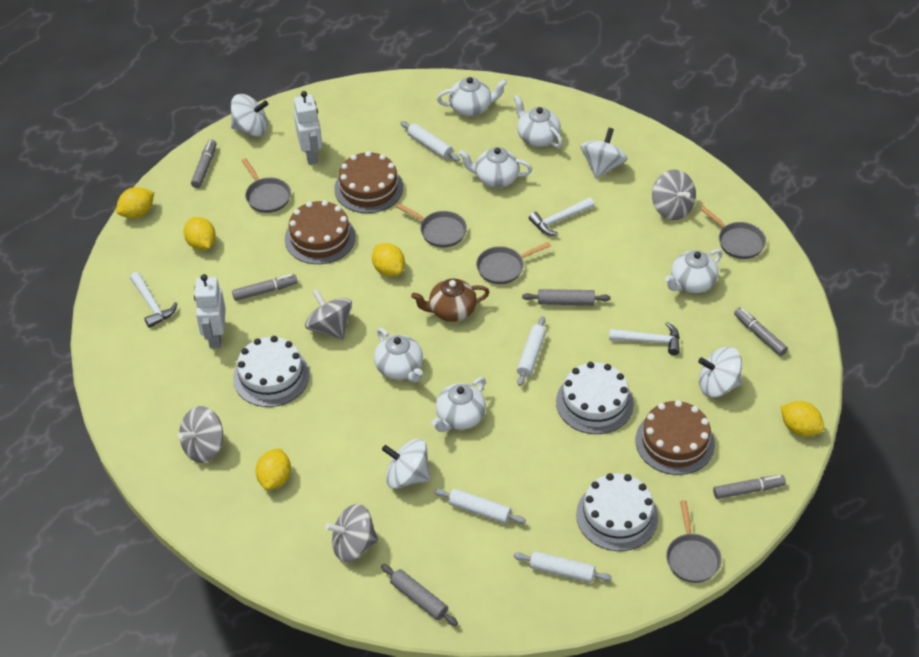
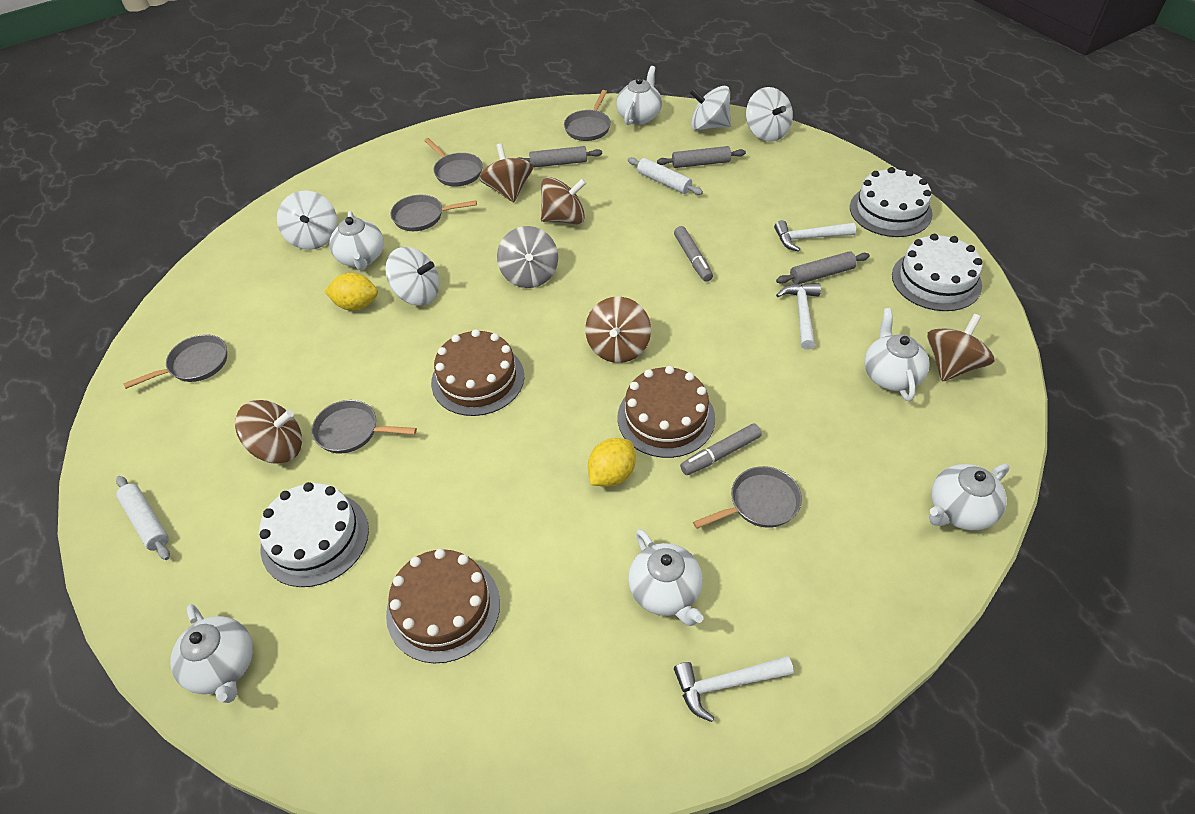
brown spinning top: 0 -> 5
brown teapot: 1 -> 0
grey marker: 4 -> 2
grey pan: 5 -> 6
grey rolling pin: 2 -> 3
grey spinning top: 4 -> 1
white robot: 2 -> 0
white rolling pin: 4 -> 2
yellow lemon: 5 -> 2

